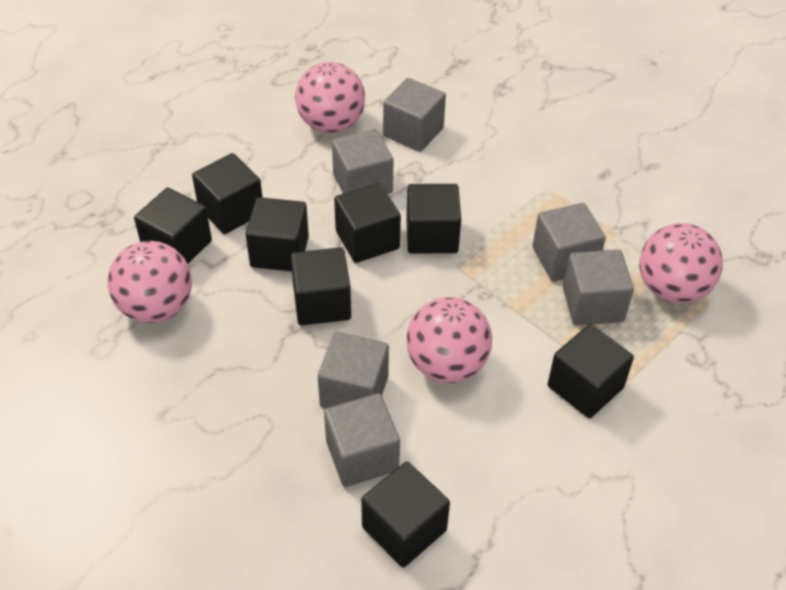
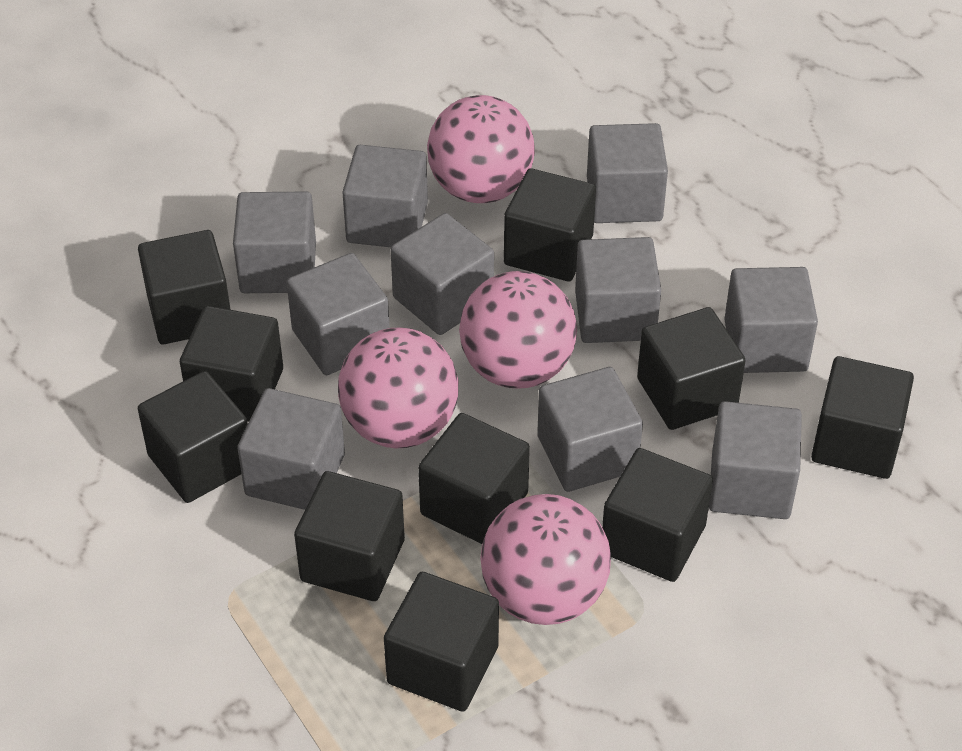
black cube: 8 -> 10
grey cube: 6 -> 10

